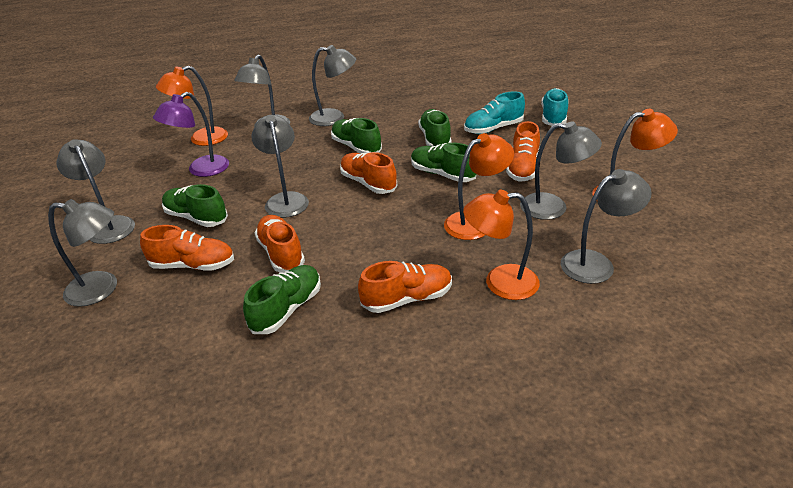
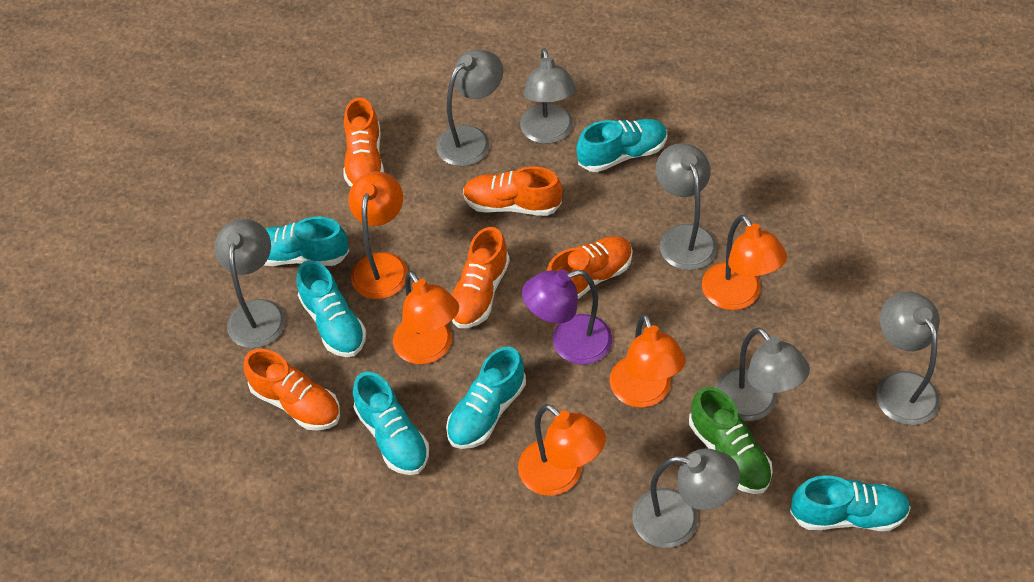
green shoe: 5 -> 1
orange lamp: 4 -> 5
turquoise shoe: 2 -> 6

